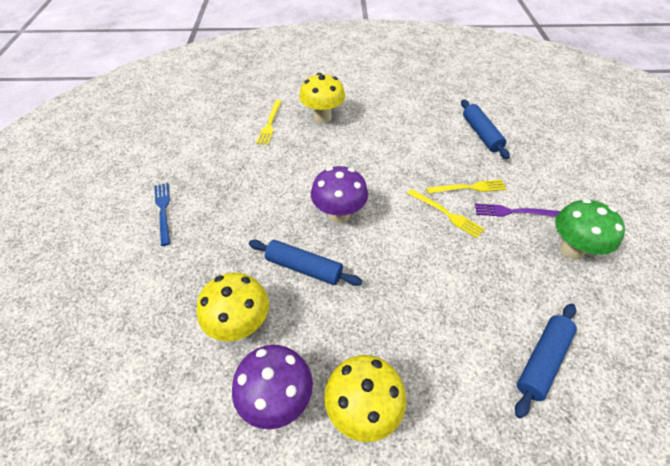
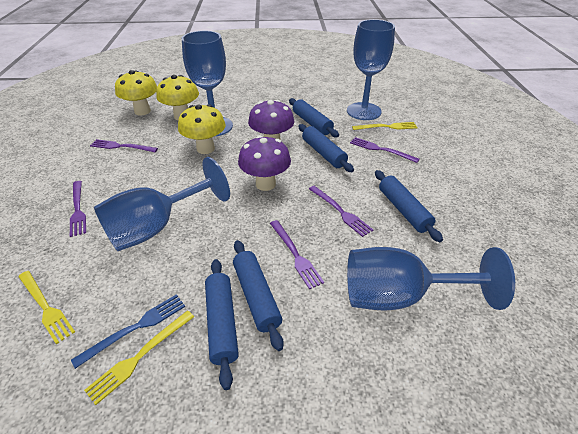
blue goblet: 0 -> 4
blue rolling pin: 3 -> 5
green mushroom: 1 -> 0
purple fork: 1 -> 5

